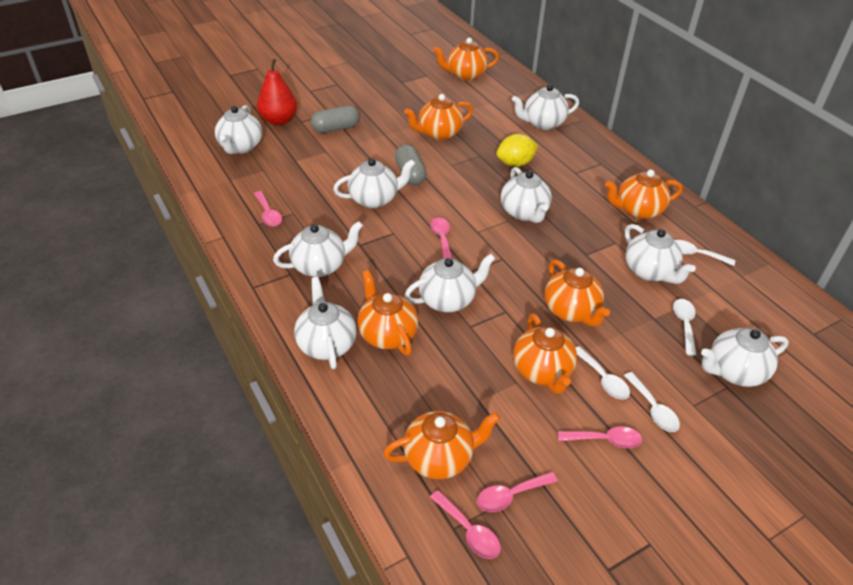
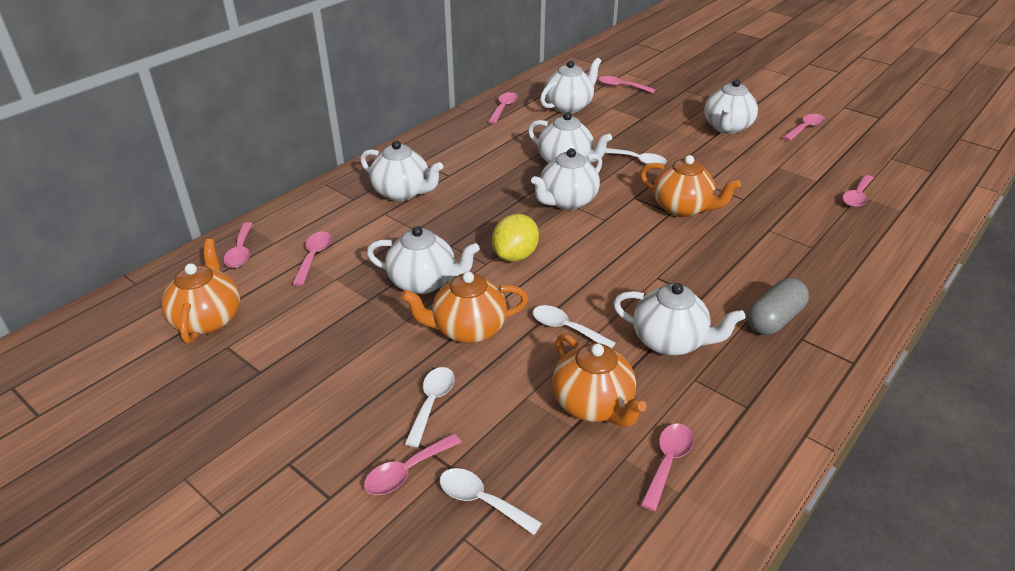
grey capsule: 2 -> 1
orange teapot: 7 -> 4
pink spoon: 5 -> 8
red pear: 1 -> 0
white teapot: 9 -> 7

